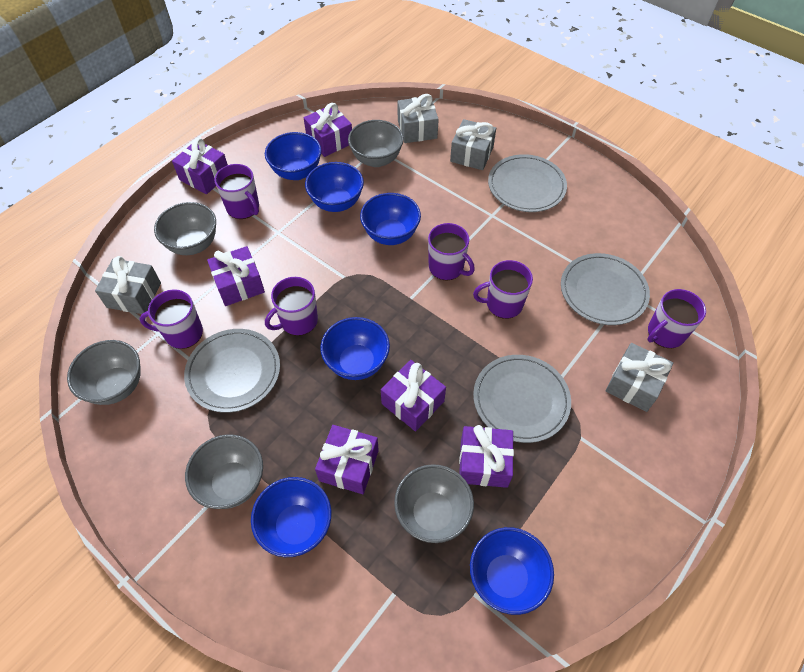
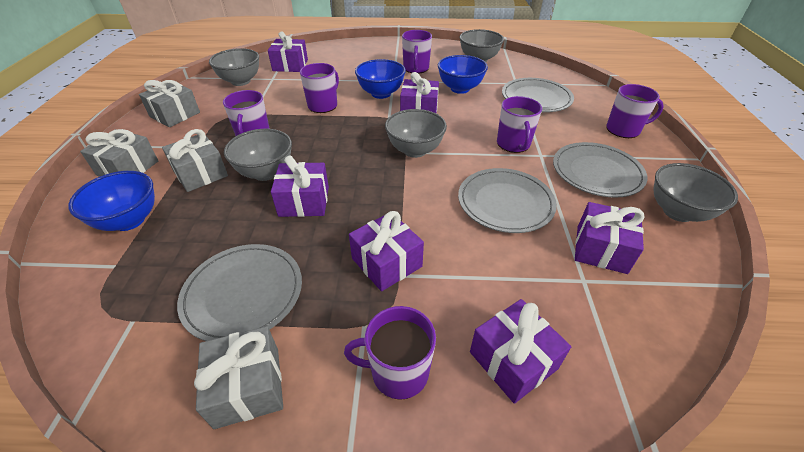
blue bowl: 6 -> 3

